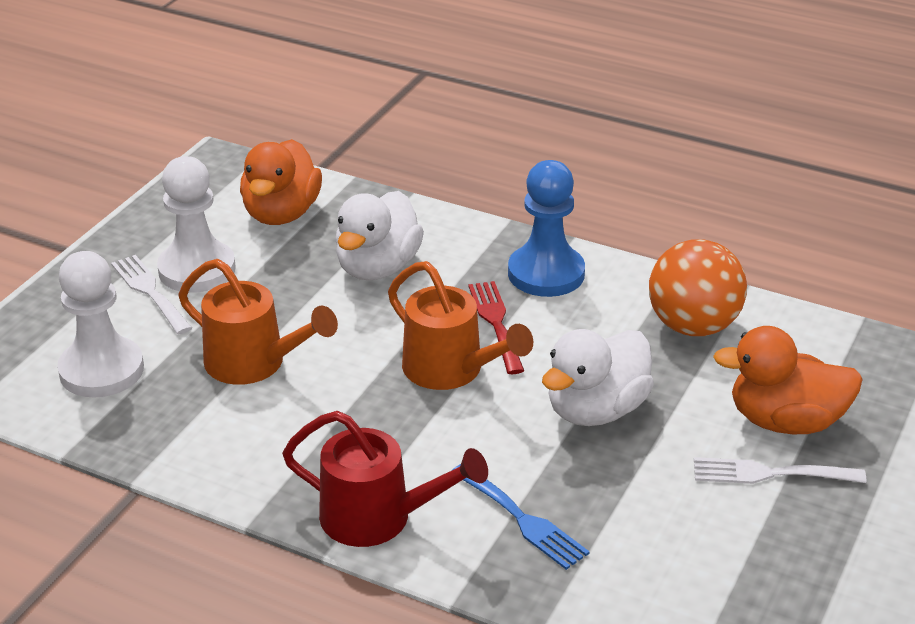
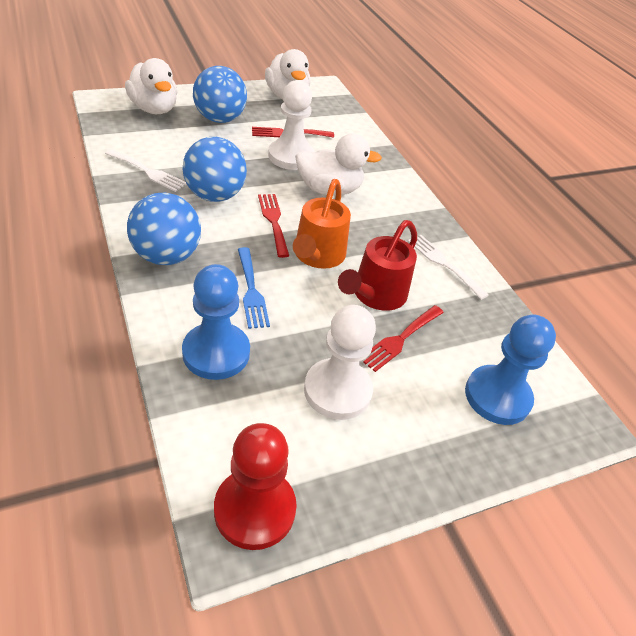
blue ball: 0 -> 3
blue pawn: 1 -> 2
orange ball: 1 -> 0
orange duck: 2 -> 0
orange watering can: 2 -> 1
red fork: 1 -> 3
red pawn: 0 -> 1
white duck: 2 -> 3

